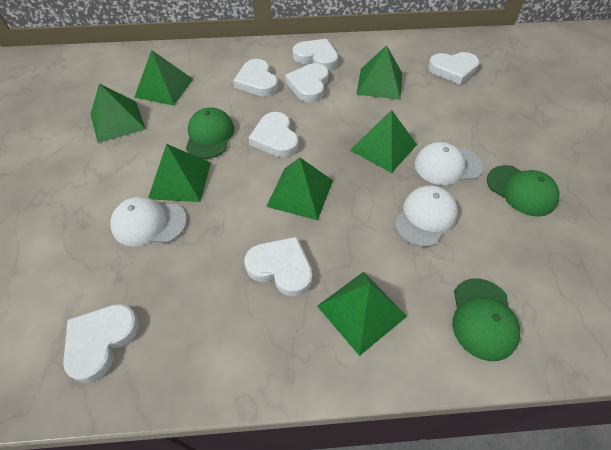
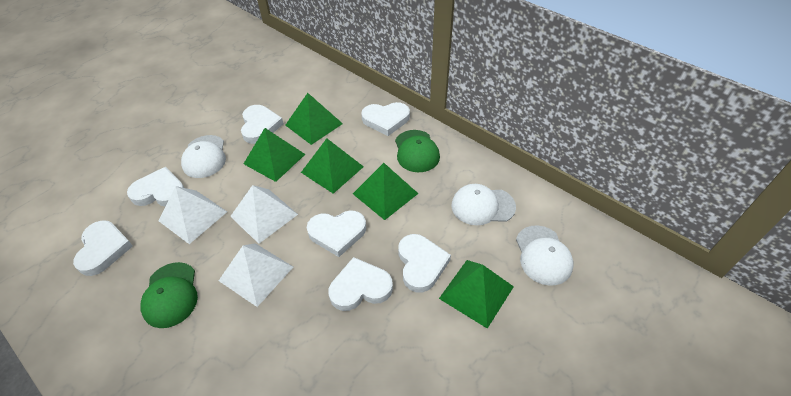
green cap: 3 -> 2
green pyramid: 7 -> 5
white pyramid: 0 -> 3

